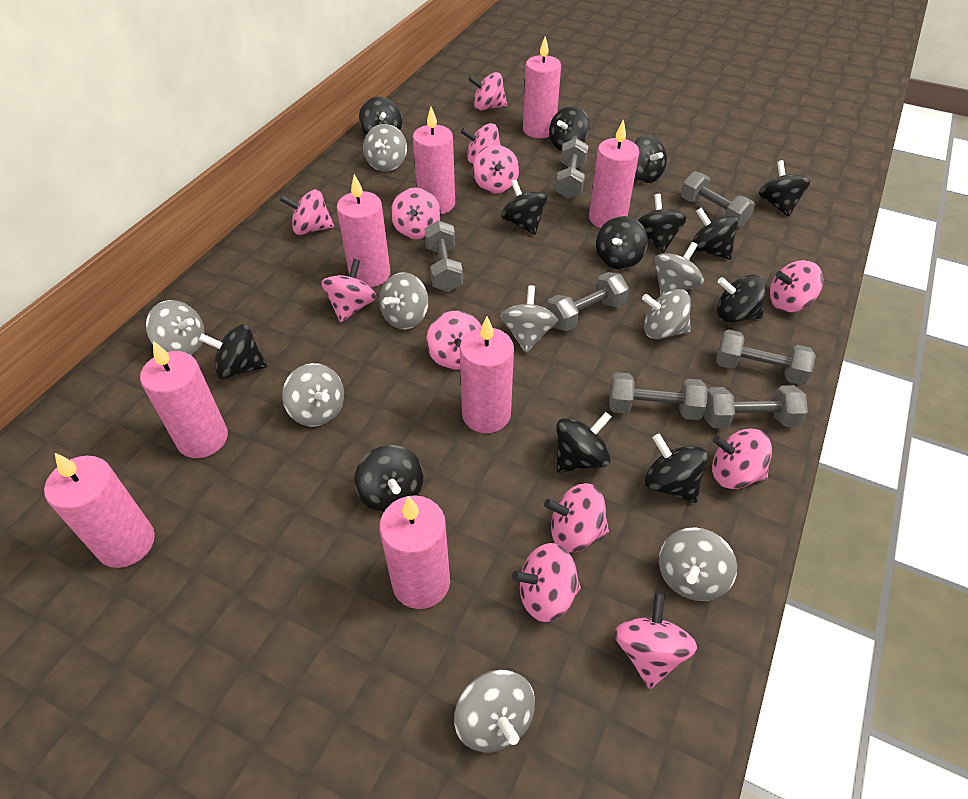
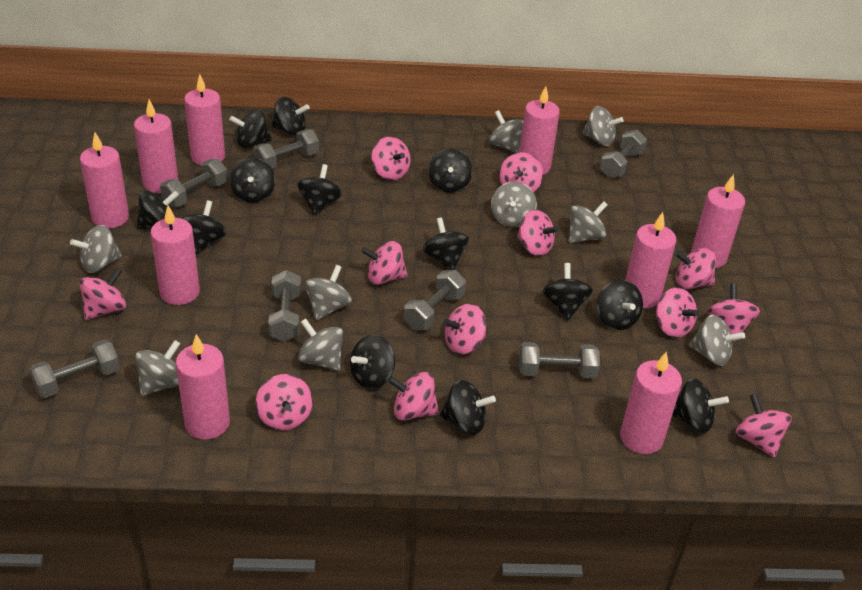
pink candle: 8 -> 9

